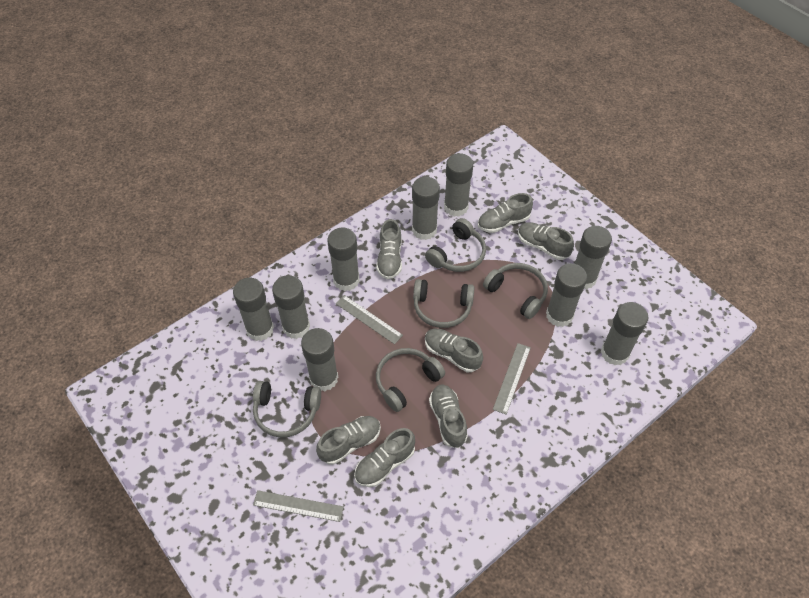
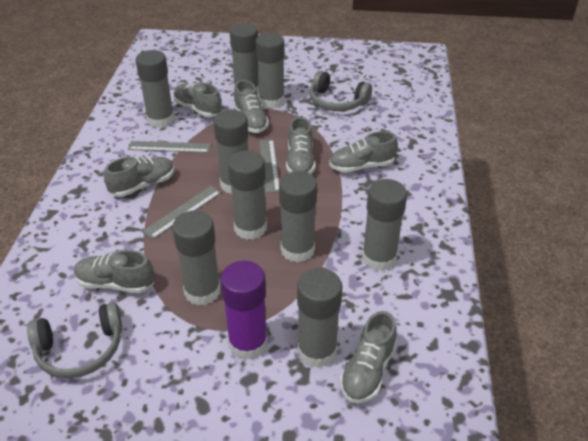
grey headphones: 5 -> 2
purple glue stick: 0 -> 1

